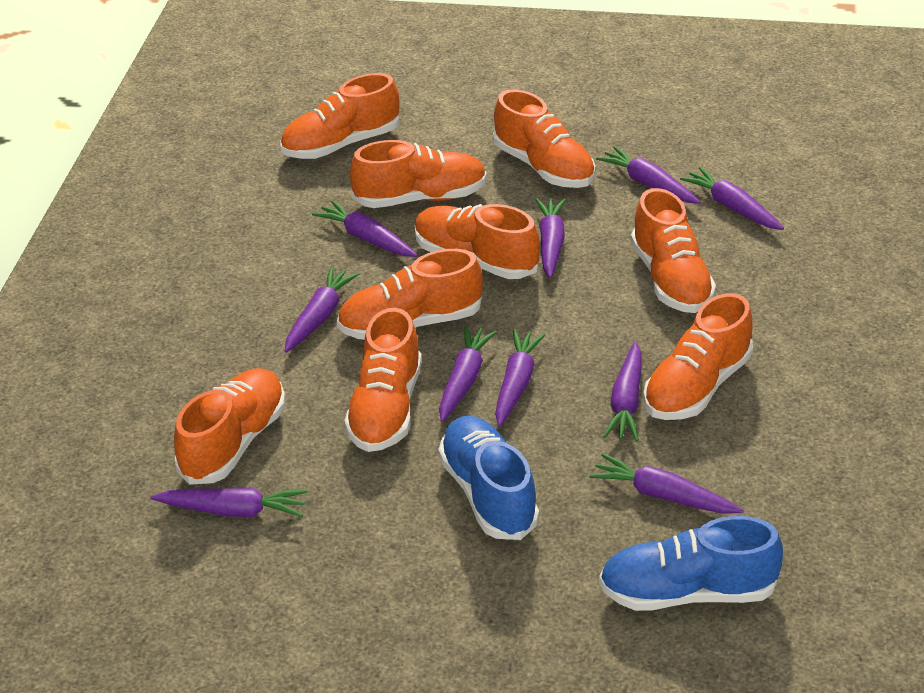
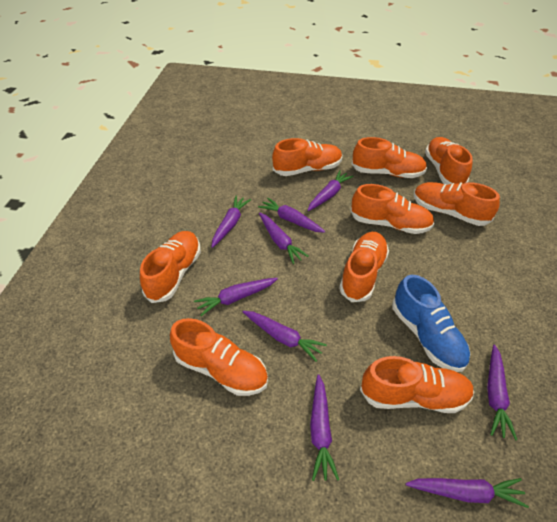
blue shoe: 2 -> 1
purple carrot: 10 -> 9

